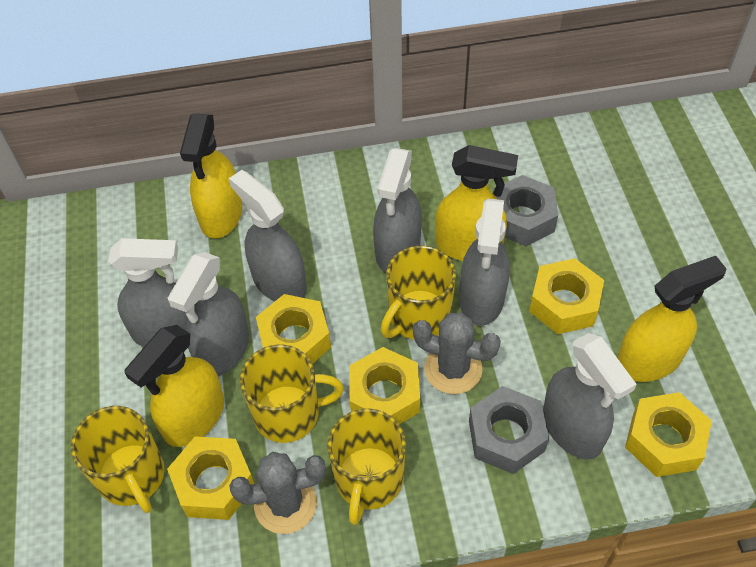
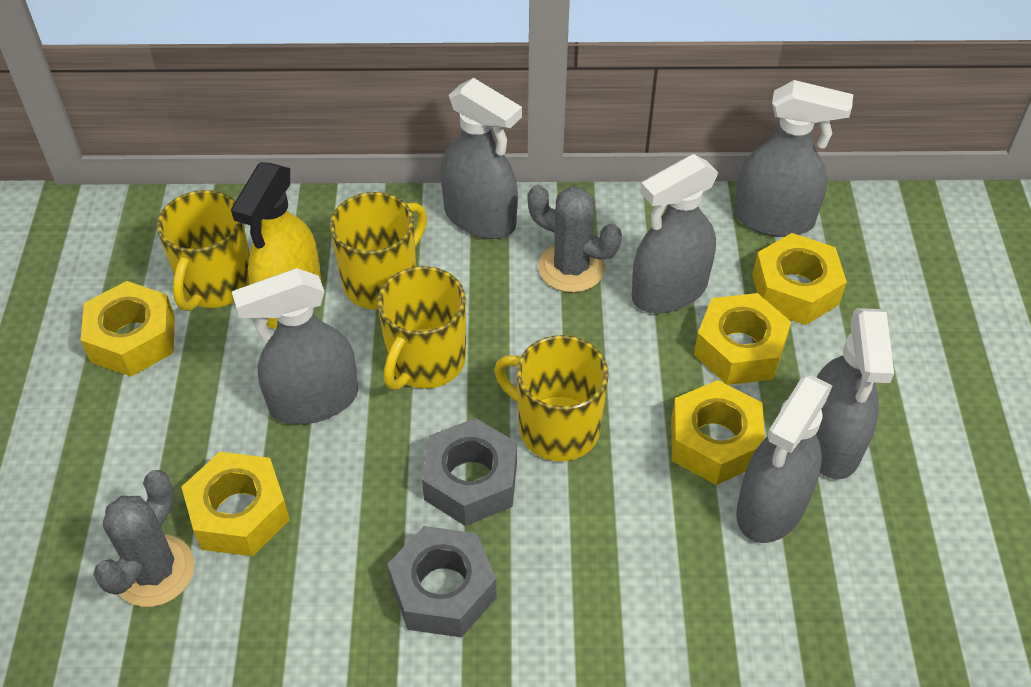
yellow spray bottle: 4 -> 1

